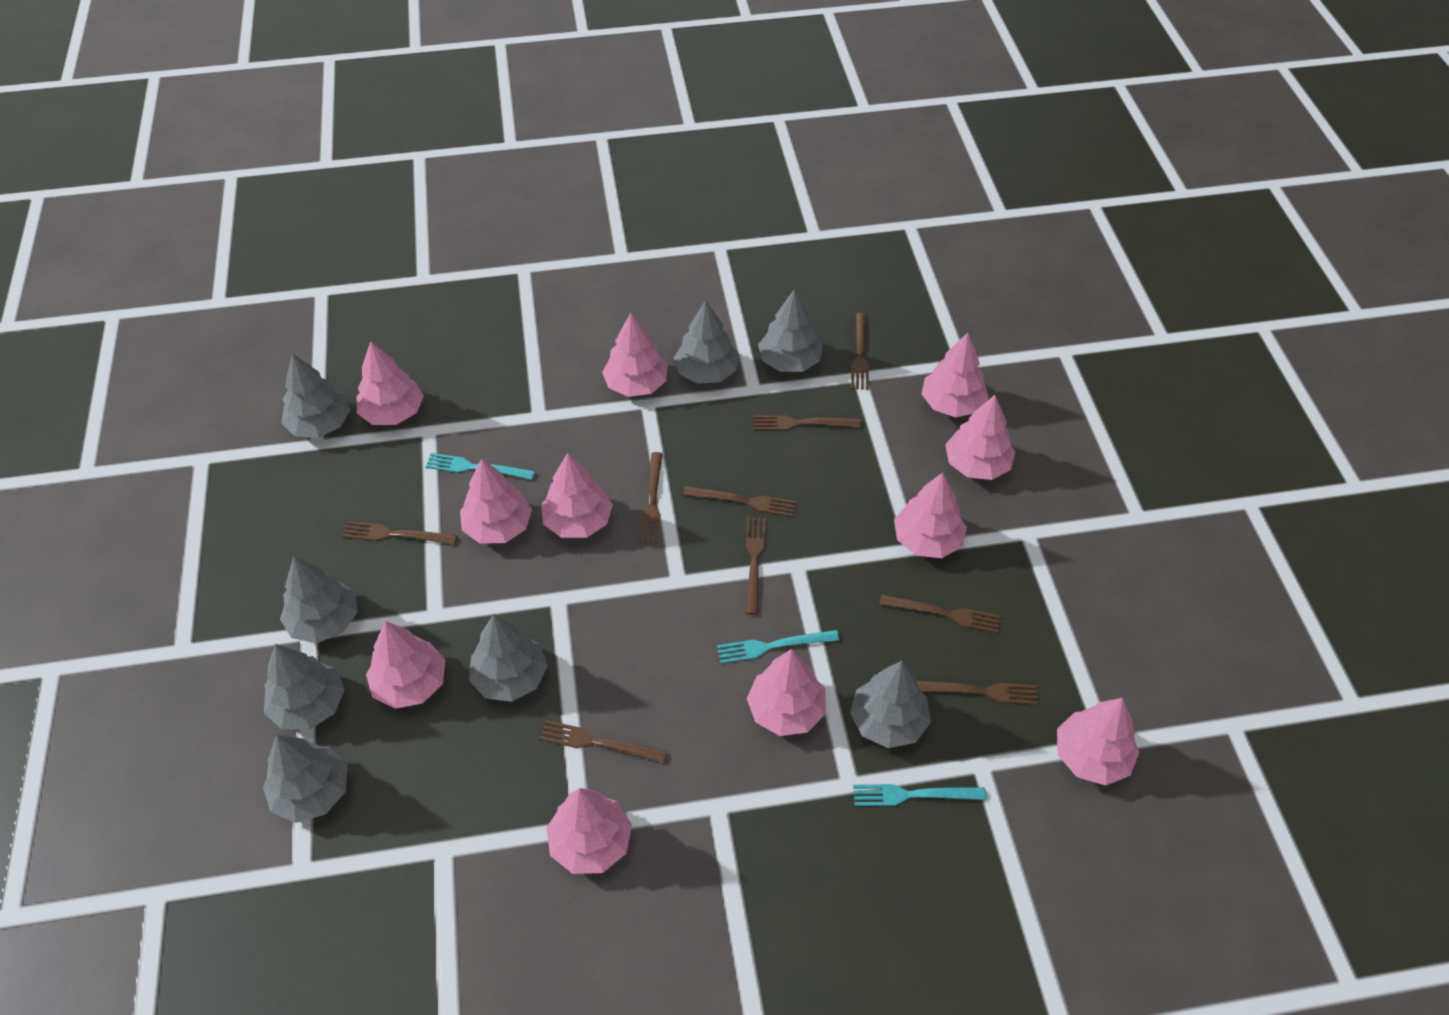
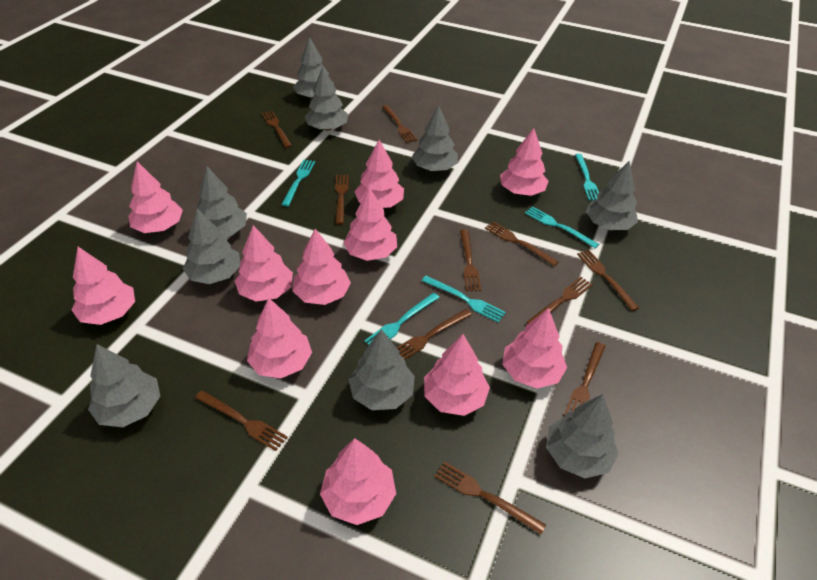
brown fork: 9 -> 11
grey tree: 8 -> 9
turquoise fork: 3 -> 5

